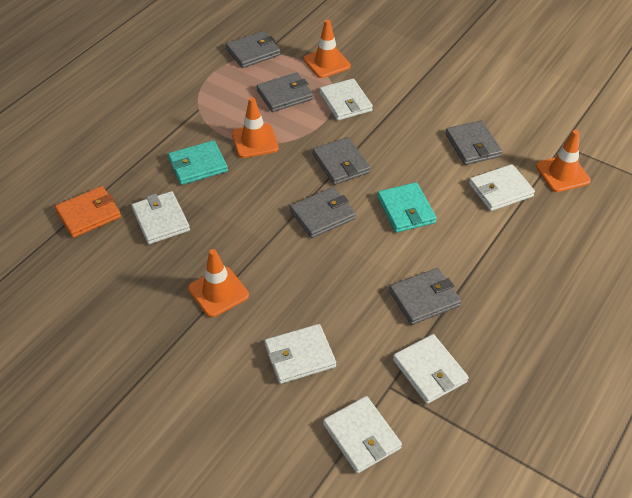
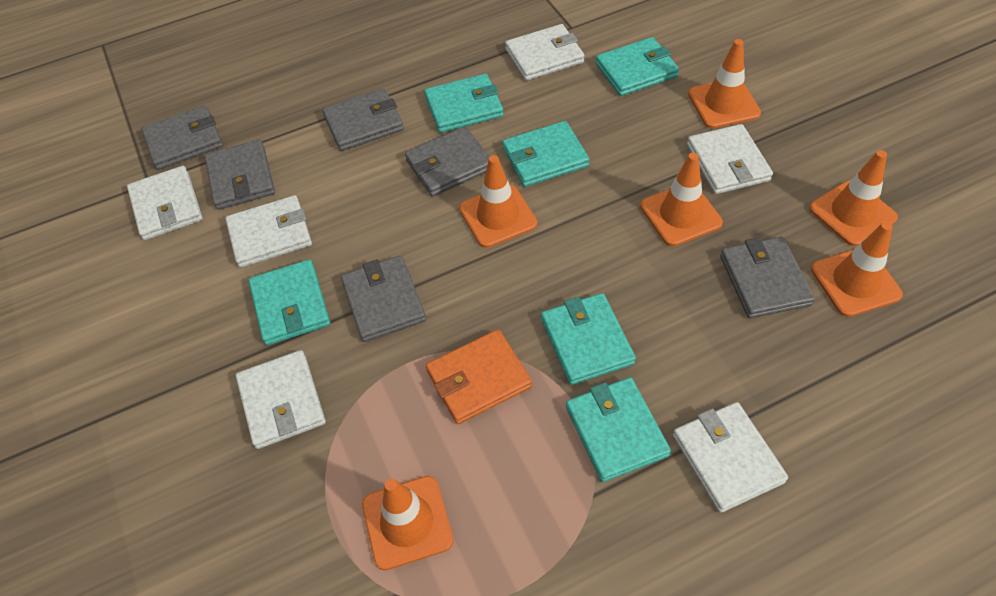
orange traffic cone: 4 -> 6
turquoise wallet: 2 -> 6

